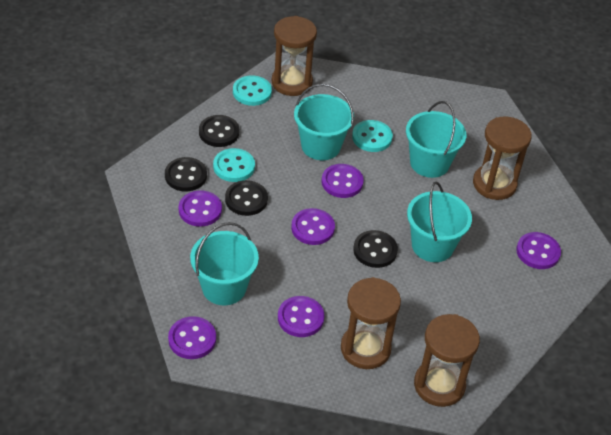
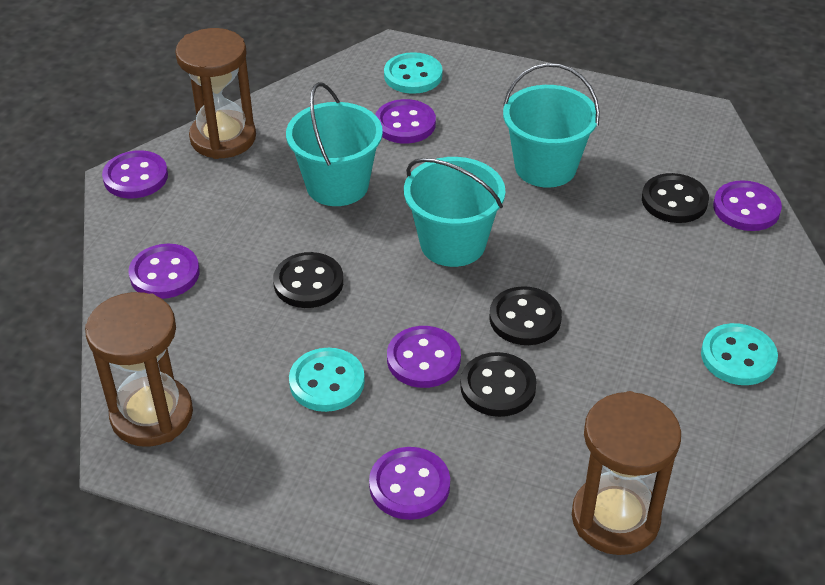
brown hourglass: 4 -> 3
turquoise bucket: 4 -> 3

